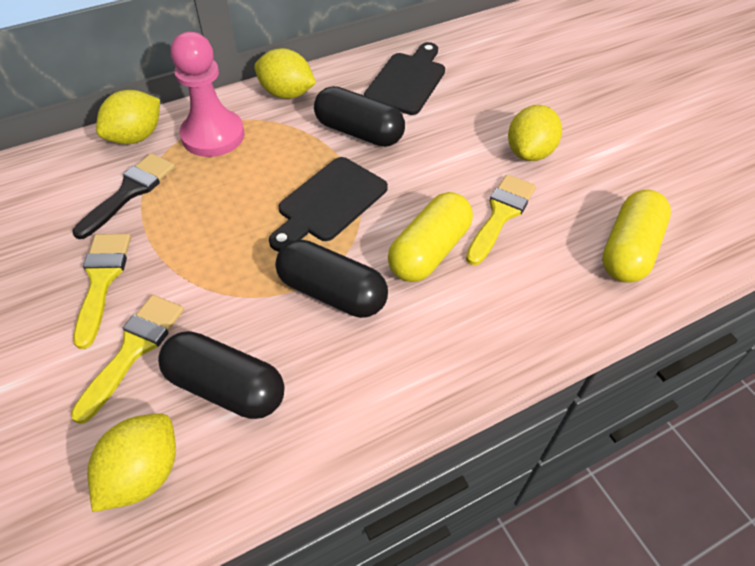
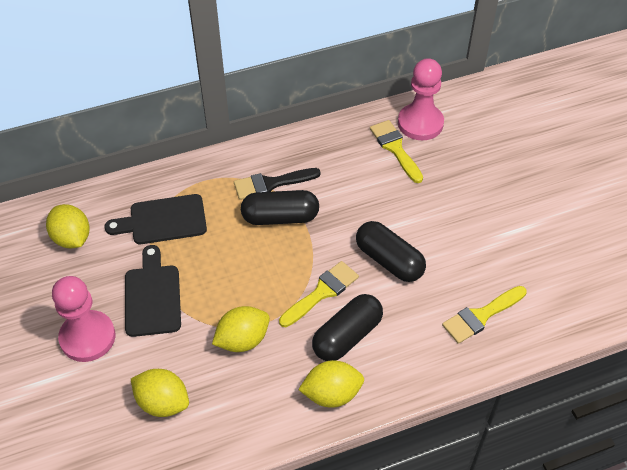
pink pawn: 1 -> 2
yellow capsule: 2 -> 0

